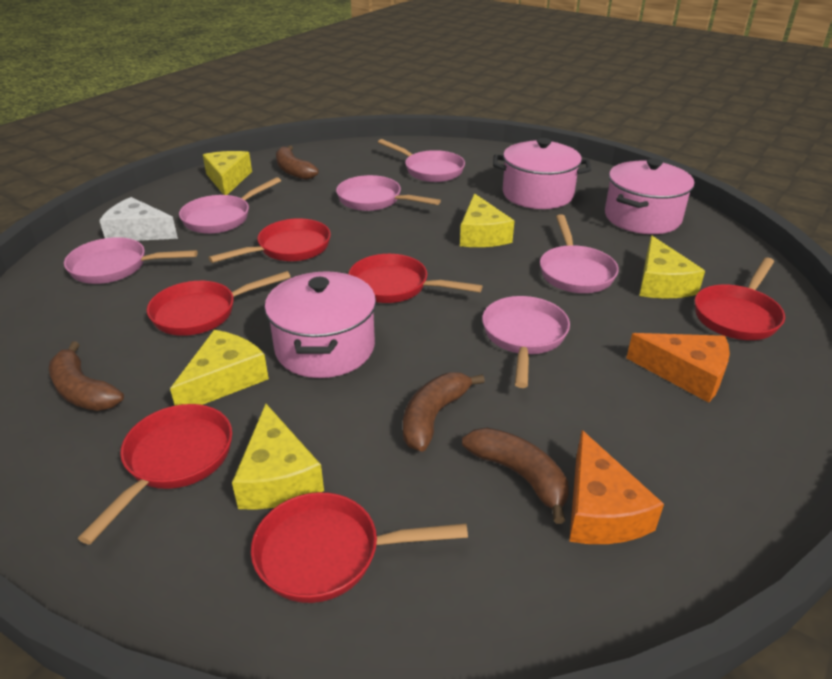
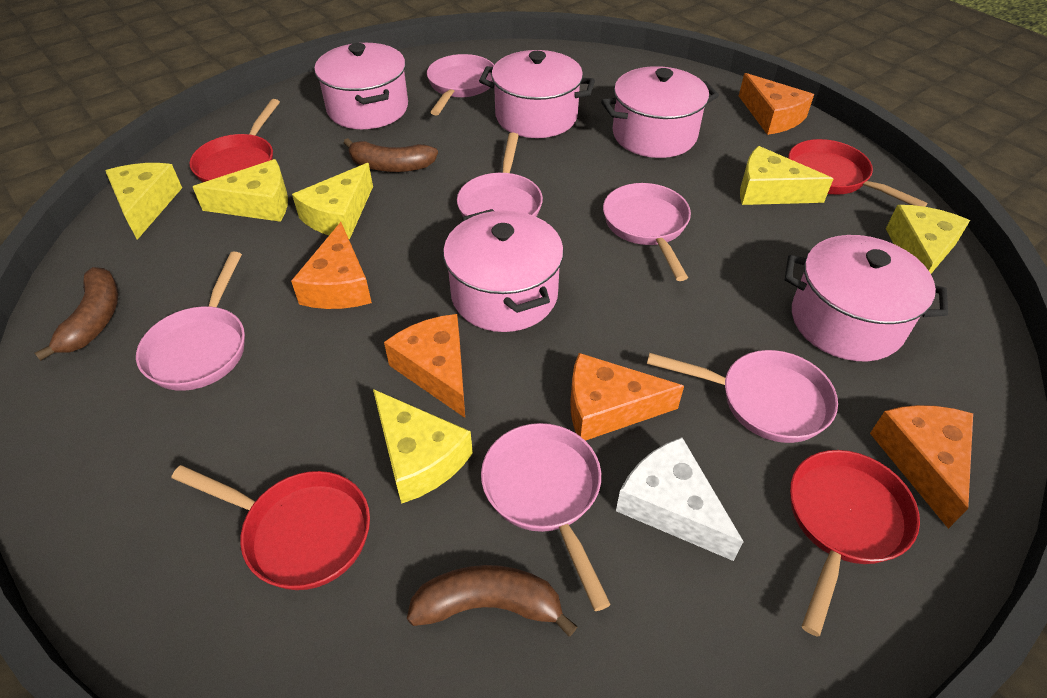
brown banana: 4 -> 3
orange cheese: 2 -> 5
pink pot: 3 -> 5
red pan: 6 -> 4
yellow cheese: 5 -> 6

